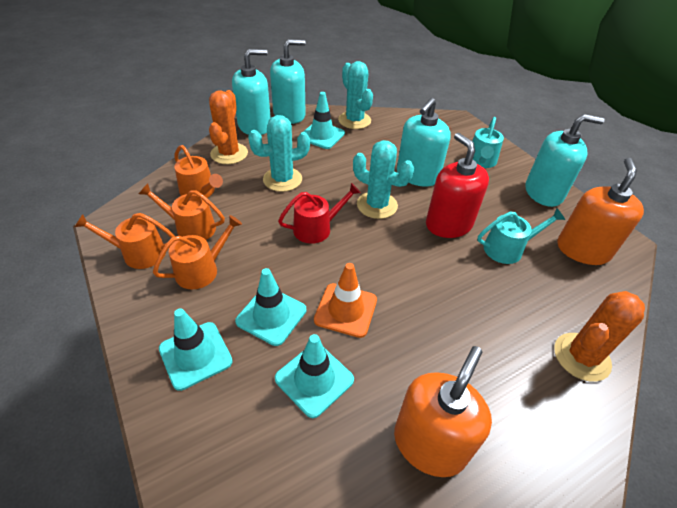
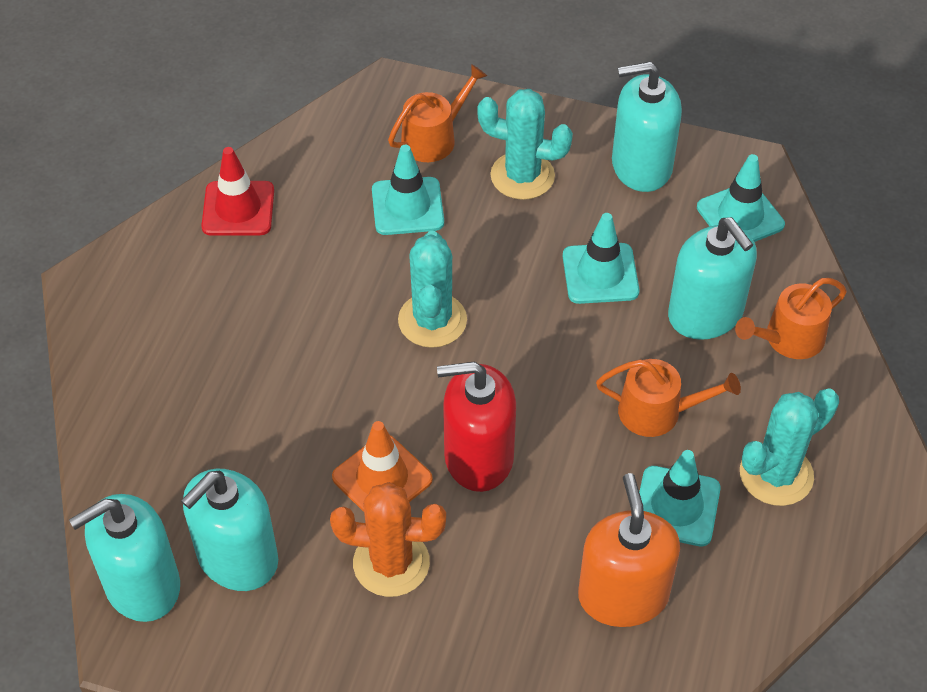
orange cactus: 2 -> 1
orange soap dispenser: 2 -> 1
orange watering can: 4 -> 3
red traffic cone: 0 -> 1
red watering can: 1 -> 0
turquoise watering can: 2 -> 0

